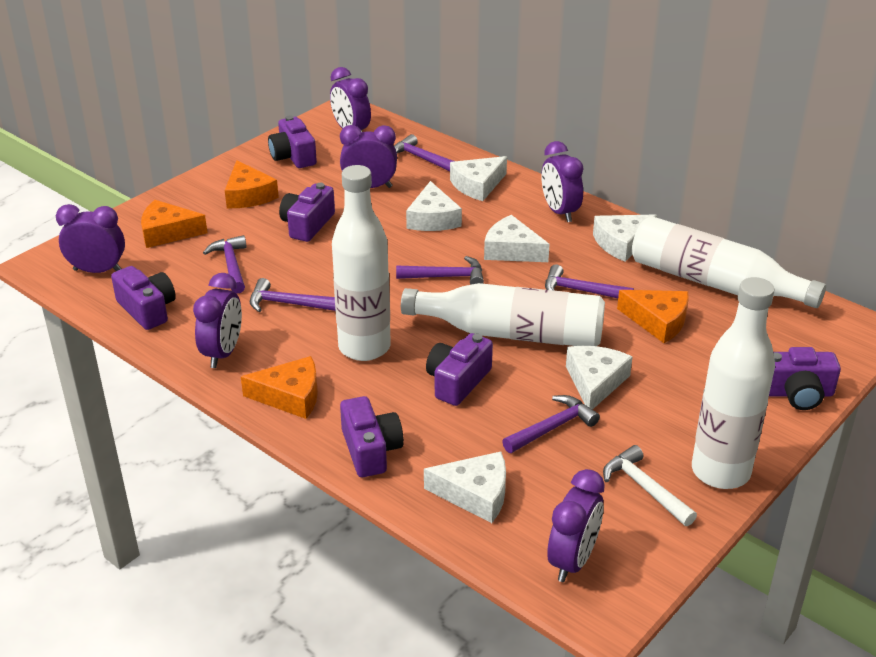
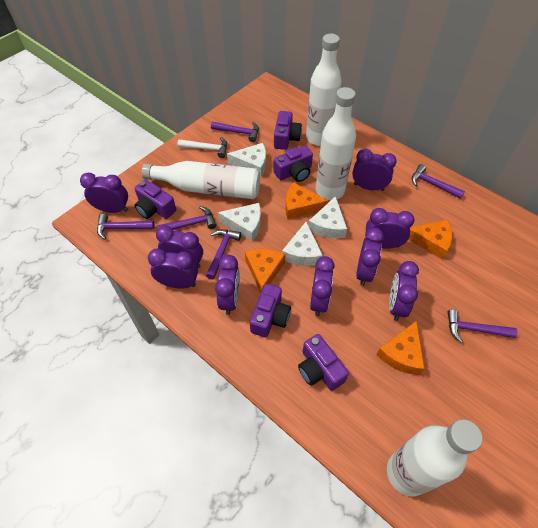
purple camera: 6 -> 5
purple clock: 6 -> 9
white cheese: 6 -> 4

